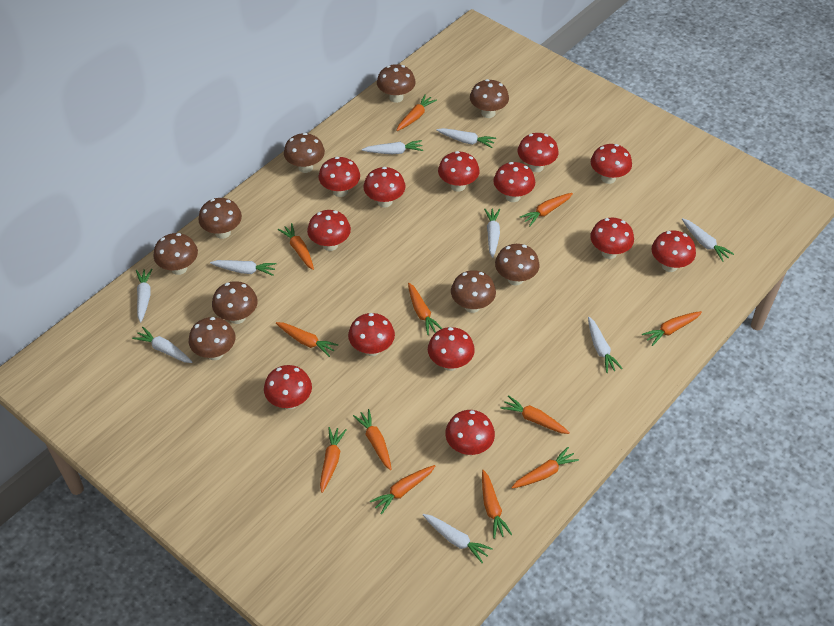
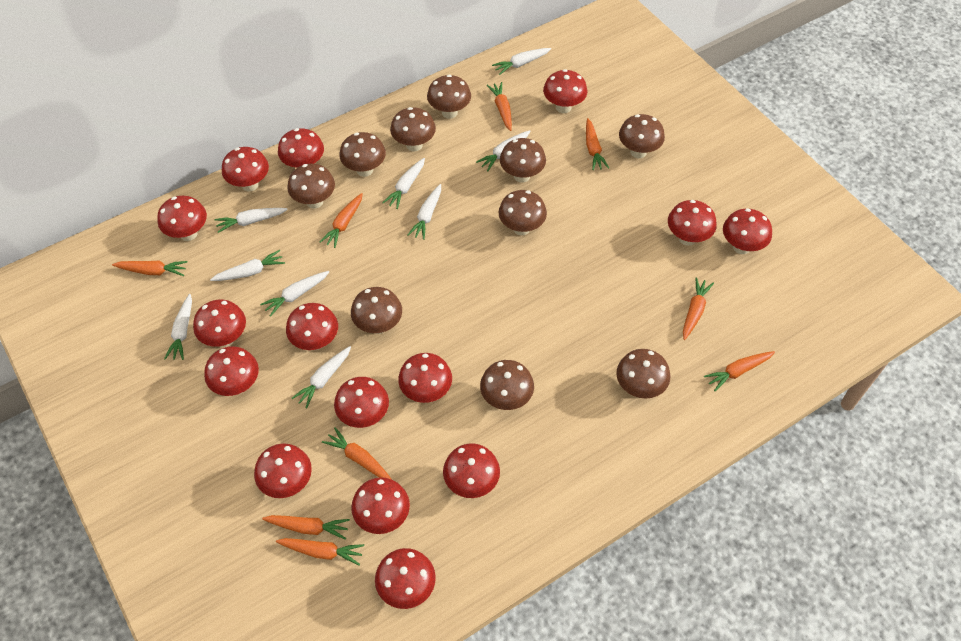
brown mushroom: 9 -> 10
orange carrot: 12 -> 9
red mushroom: 13 -> 15

